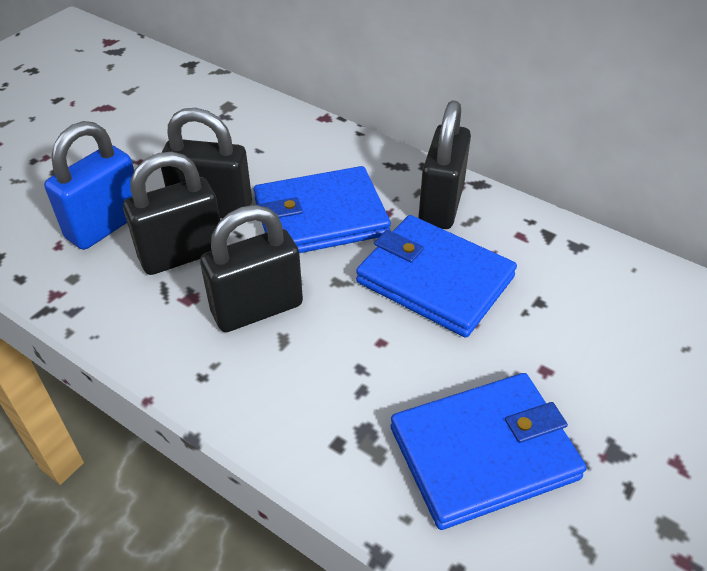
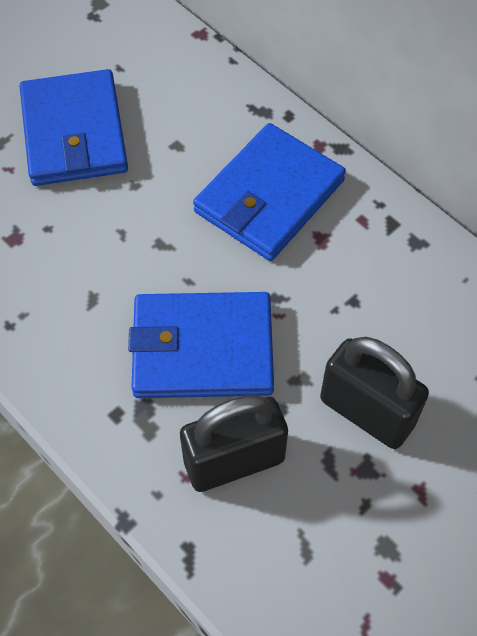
black padlock: 4 -> 2
blue padlock: 1 -> 0

